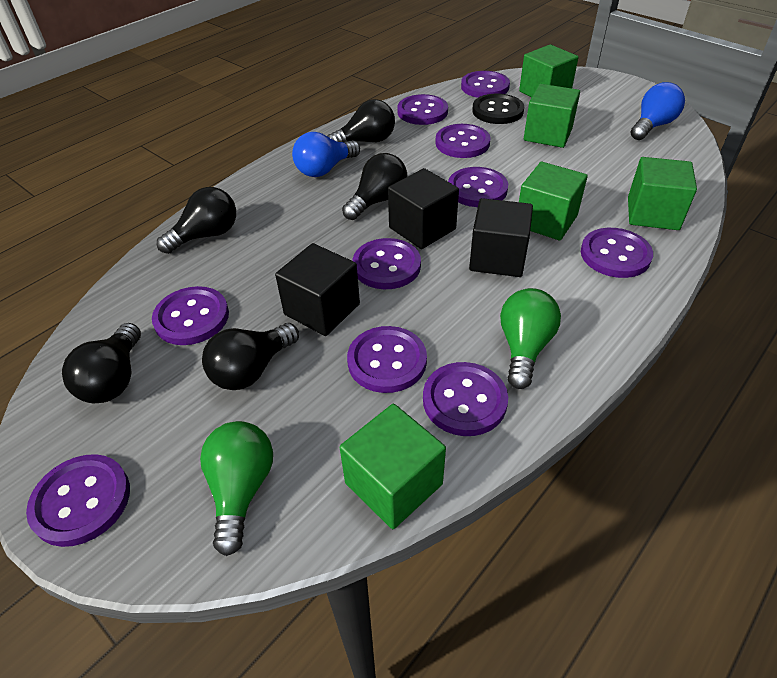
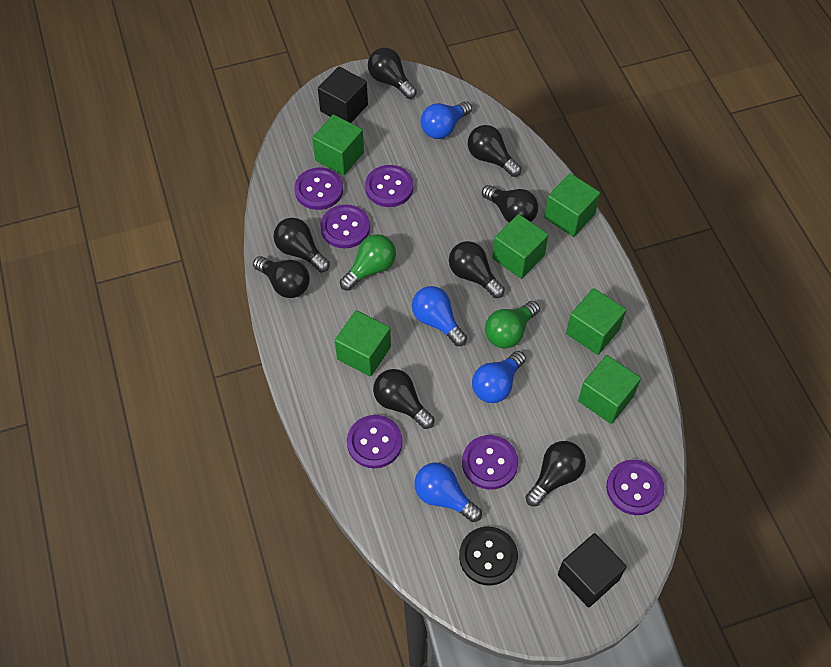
black cube: 3 -> 2
black light bulb: 5 -> 8
blue light bulb: 2 -> 4
green cube: 5 -> 6
purple button: 10 -> 6

